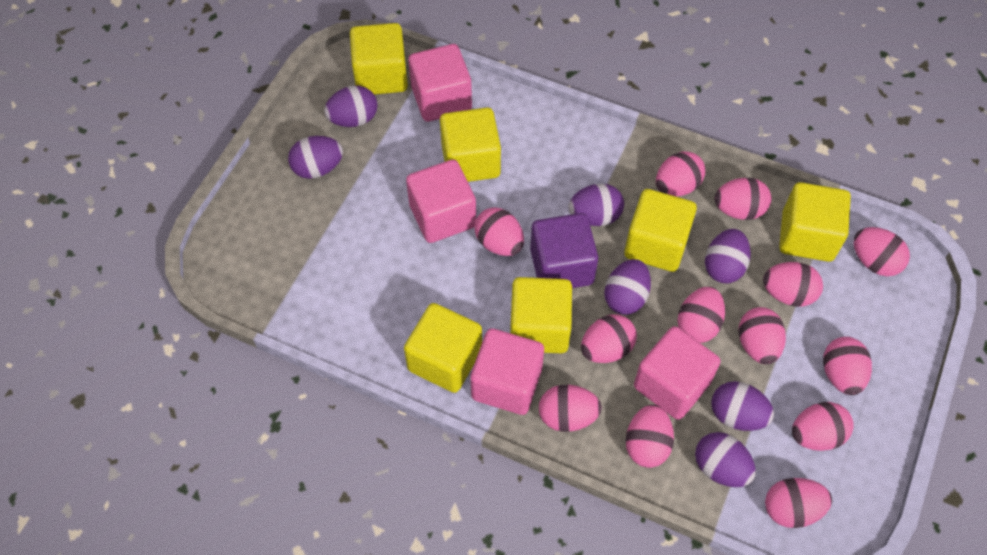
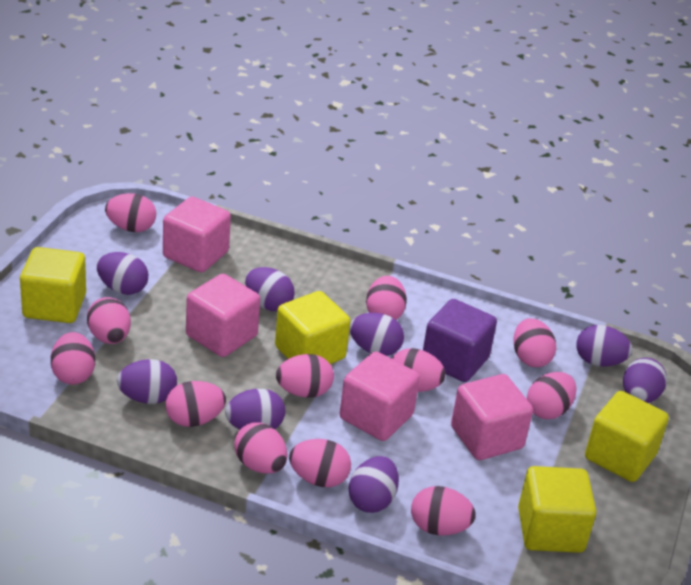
pink egg: 13 -> 12
purple egg: 7 -> 8
yellow cube: 6 -> 4

